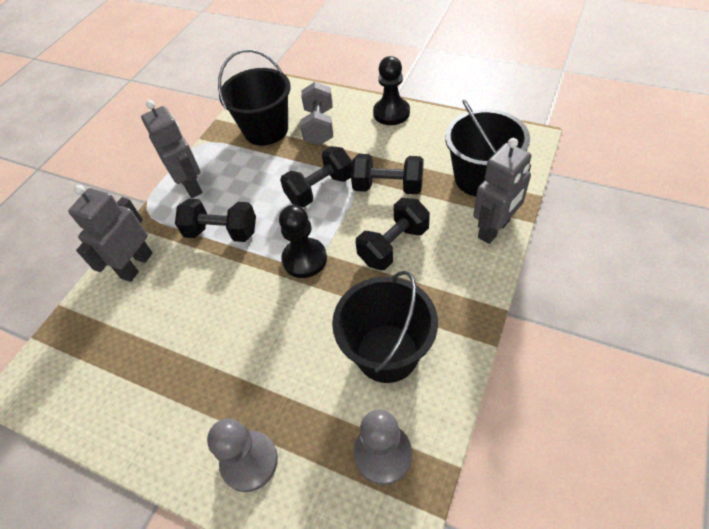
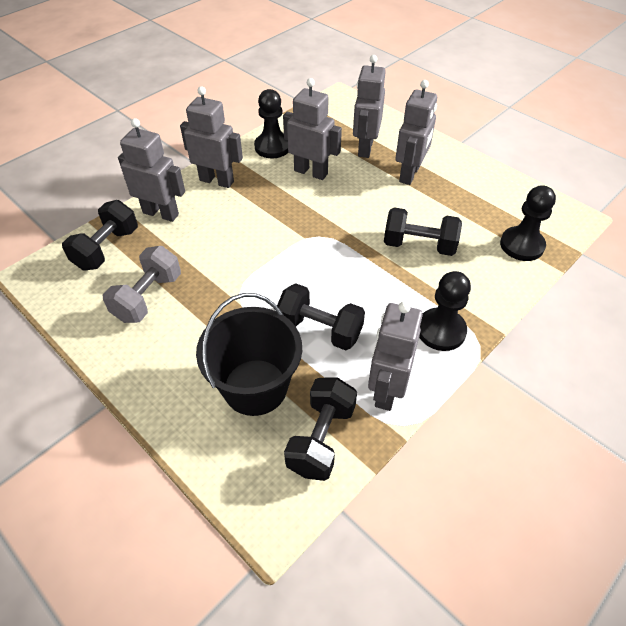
black bucket: 3 -> 1
black pawn: 2 -> 3
grey pawn: 2 -> 0
grey robot: 3 -> 6

